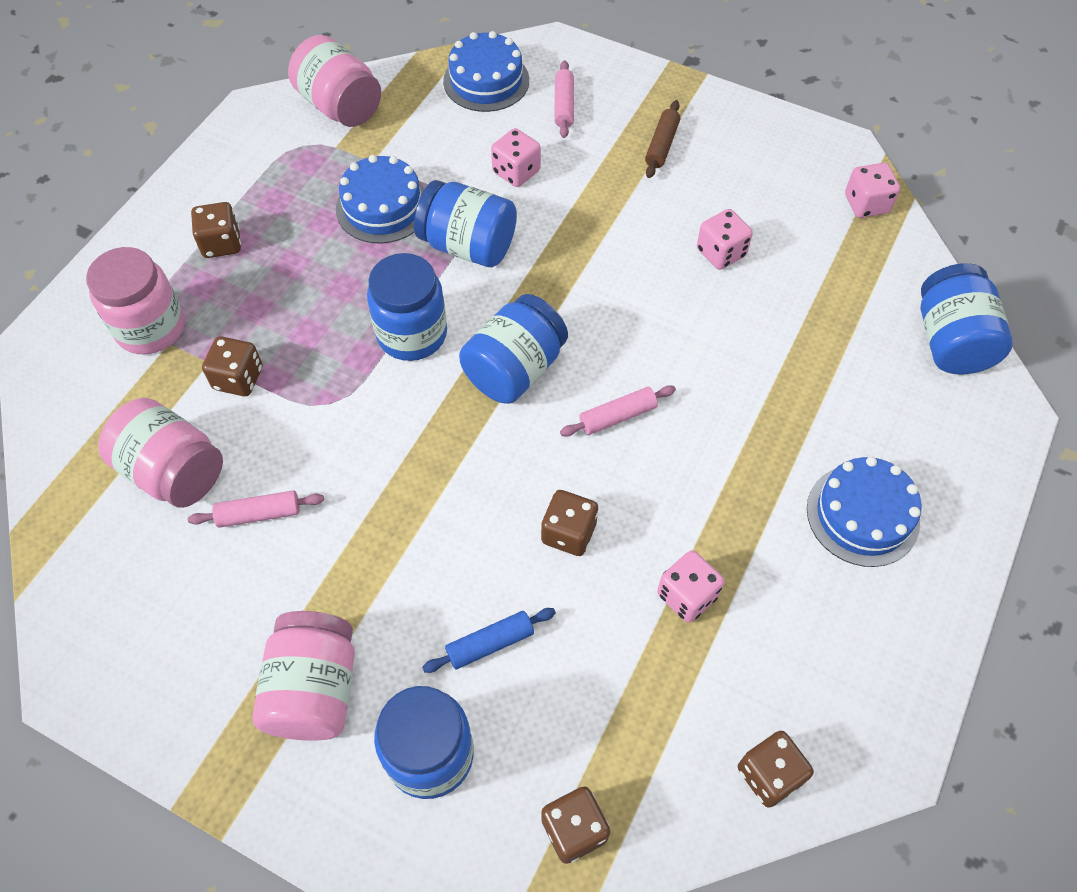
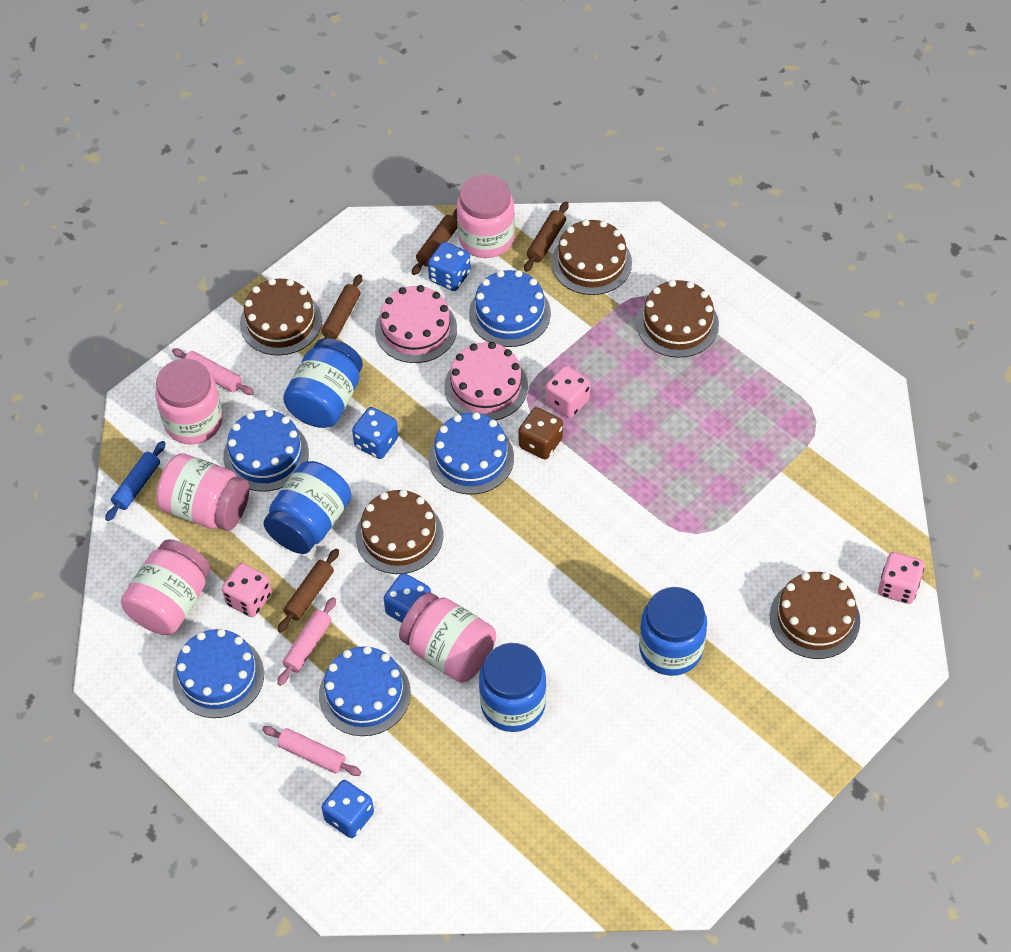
blue cake: 3 -> 5
blue dice: 0 -> 4
blue jar: 5 -> 4
brown cake: 0 -> 5
brown dice: 5 -> 1
brown rolling pin: 1 -> 4
pink cake: 0 -> 2
pink dice: 4 -> 3
pink jar: 4 -> 5

